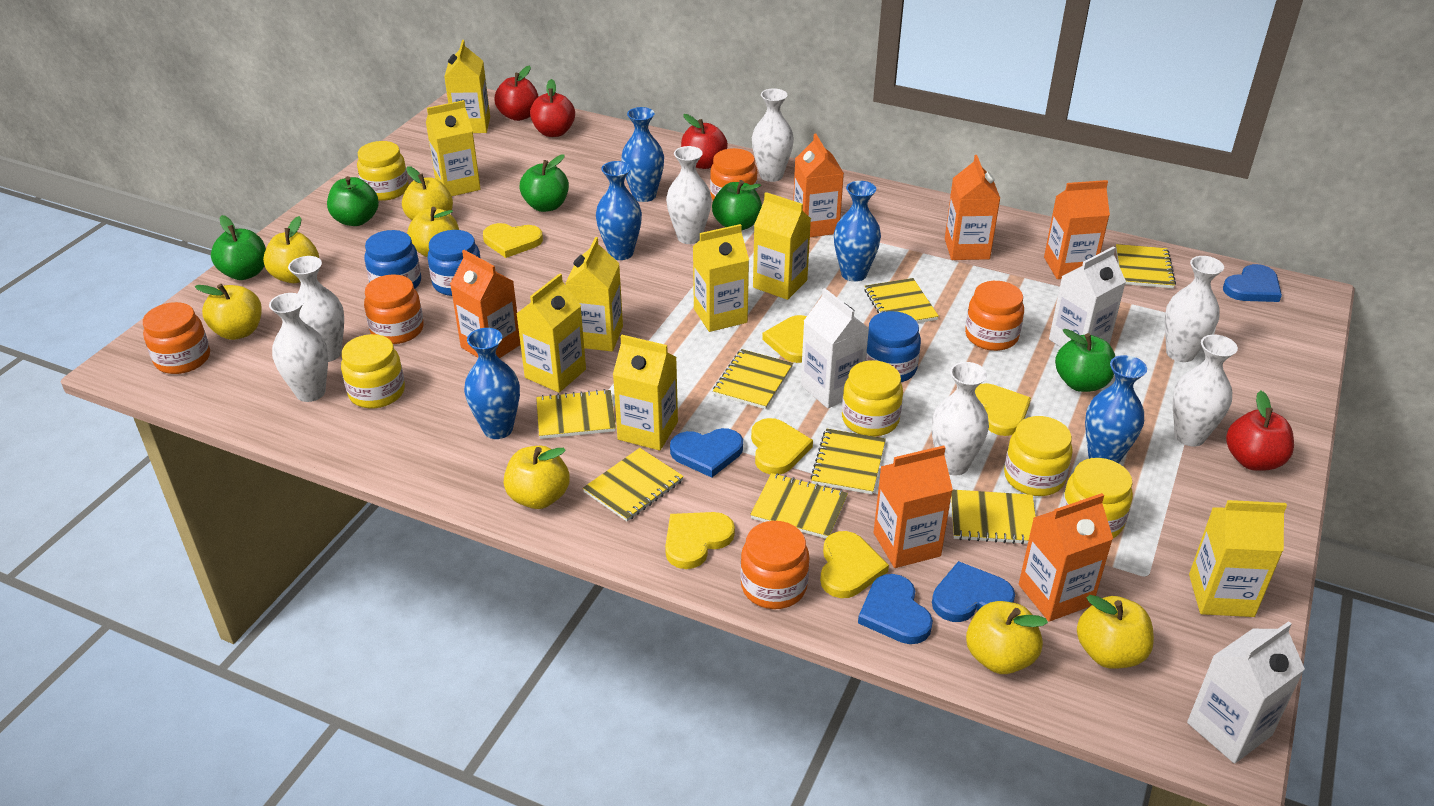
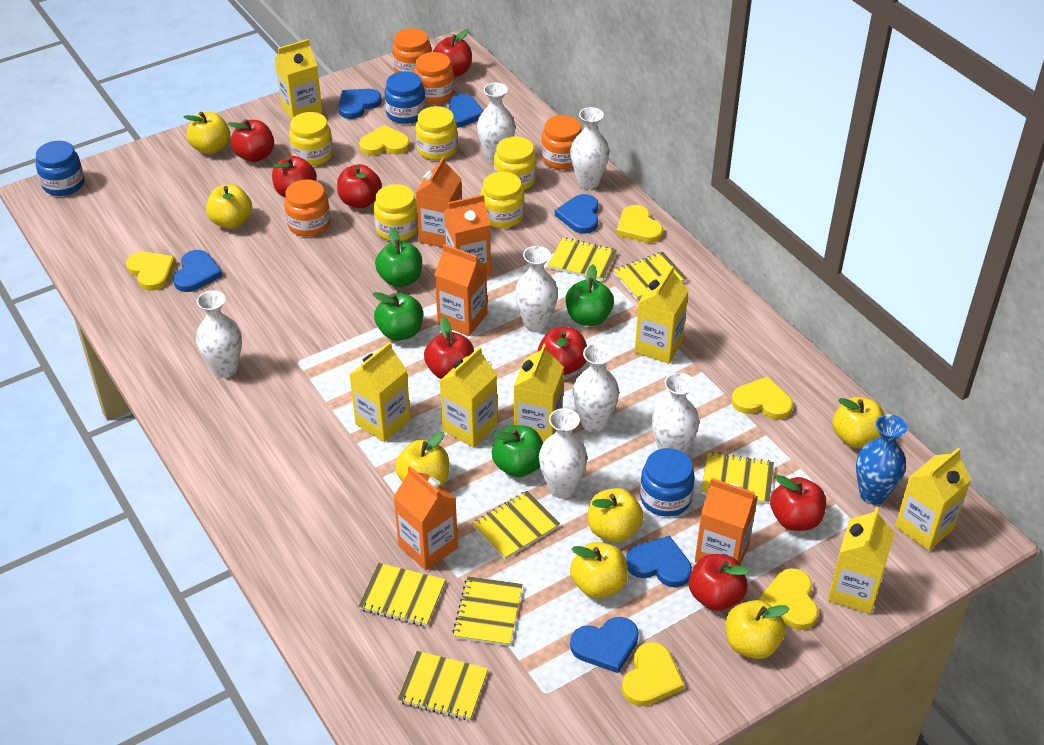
blue heart: 4 -> 6
blue vase: 5 -> 1
green apple: 5 -> 4
orange carton: 6 -> 5
orange jar: 5 -> 4
red apple: 4 -> 8
white carton: 3 -> 0
yellow carton: 8 -> 7
yellow notebook: 8 -> 7

